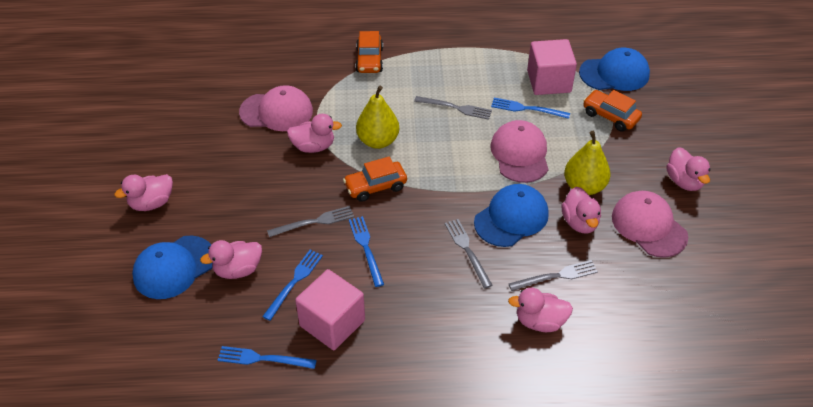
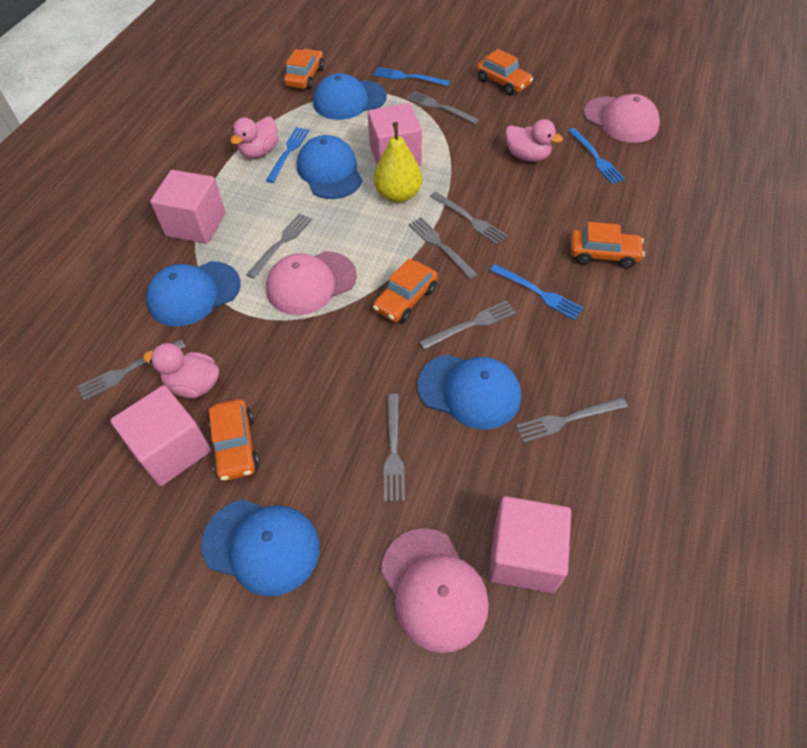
blue cap: 3 -> 5
grey fork: 4 -> 8
orange car: 3 -> 5
pink cube: 2 -> 4
pink duck: 6 -> 3
yellow pear: 2 -> 1

